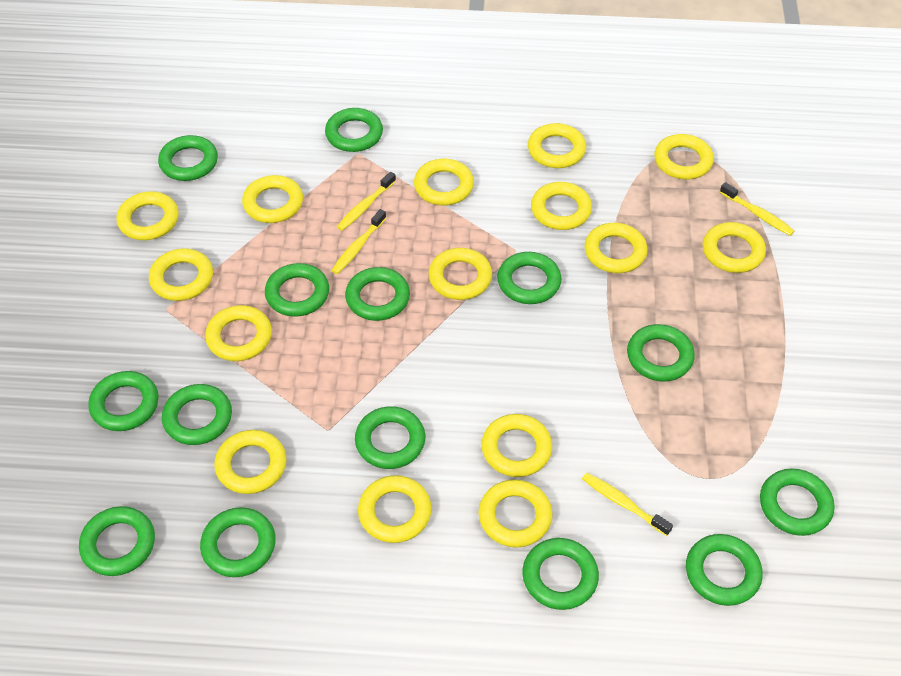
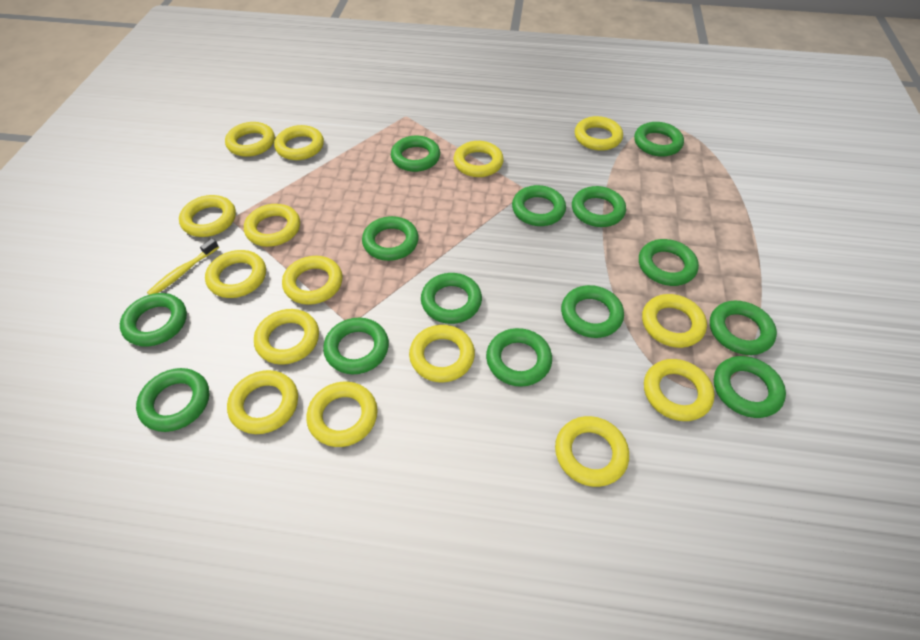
yellow toothbrush: 4 -> 1

